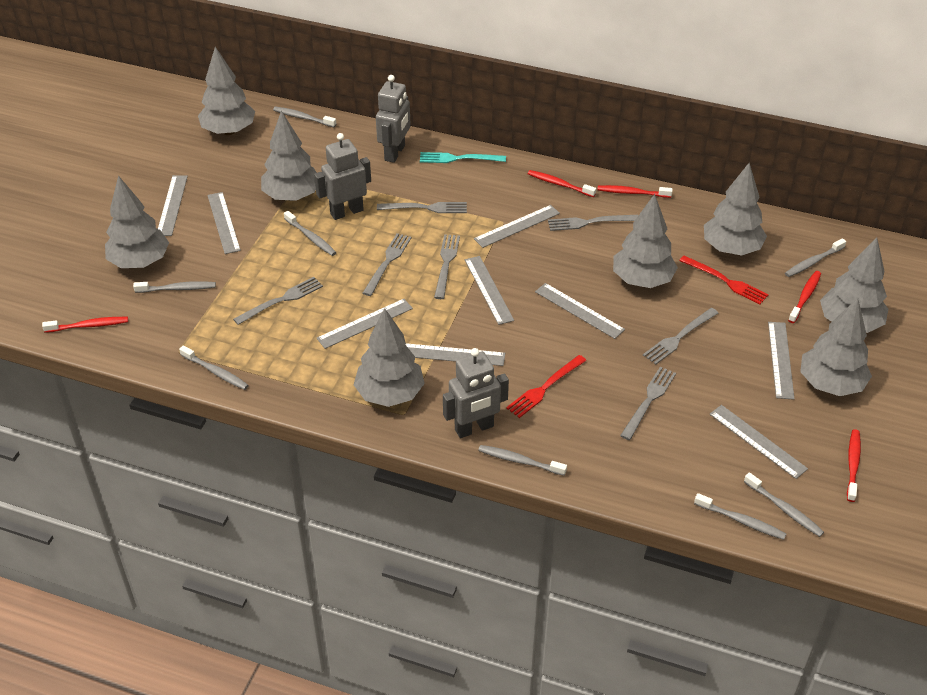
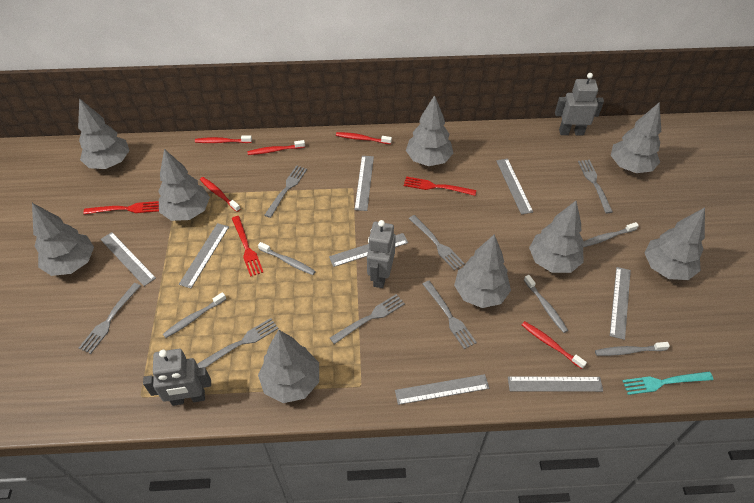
grey ruler: 9 -> 8
grey toothbrush: 8 -> 5
grey tree: 8 -> 9
red fork: 2 -> 3

